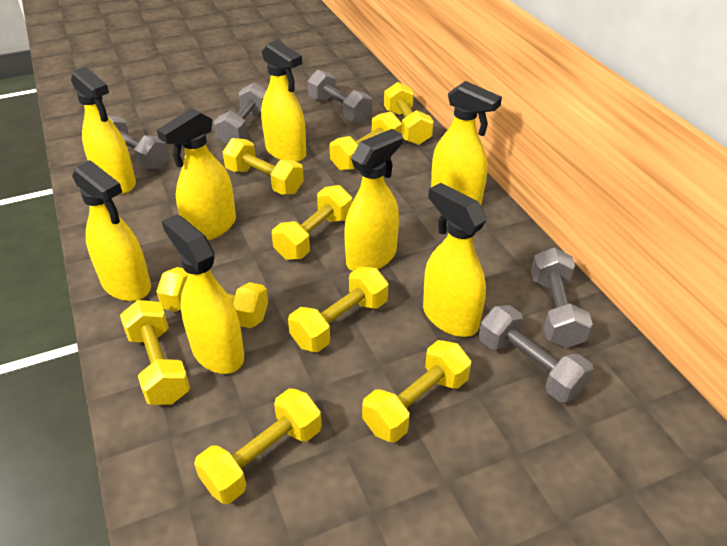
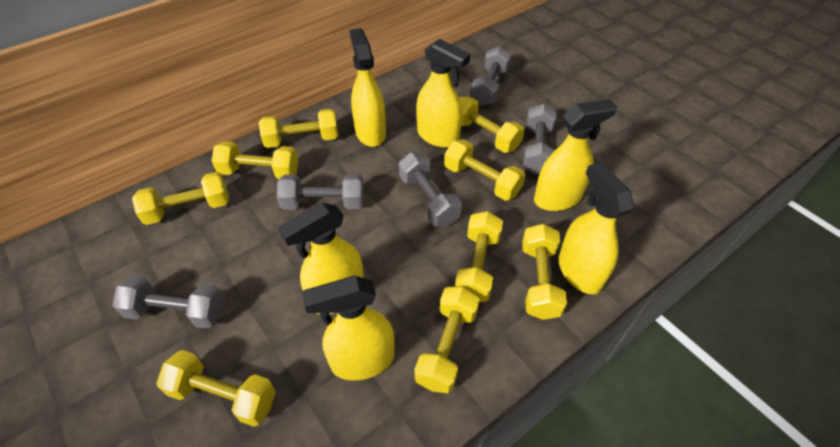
yellow spray bottle: 8 -> 6

